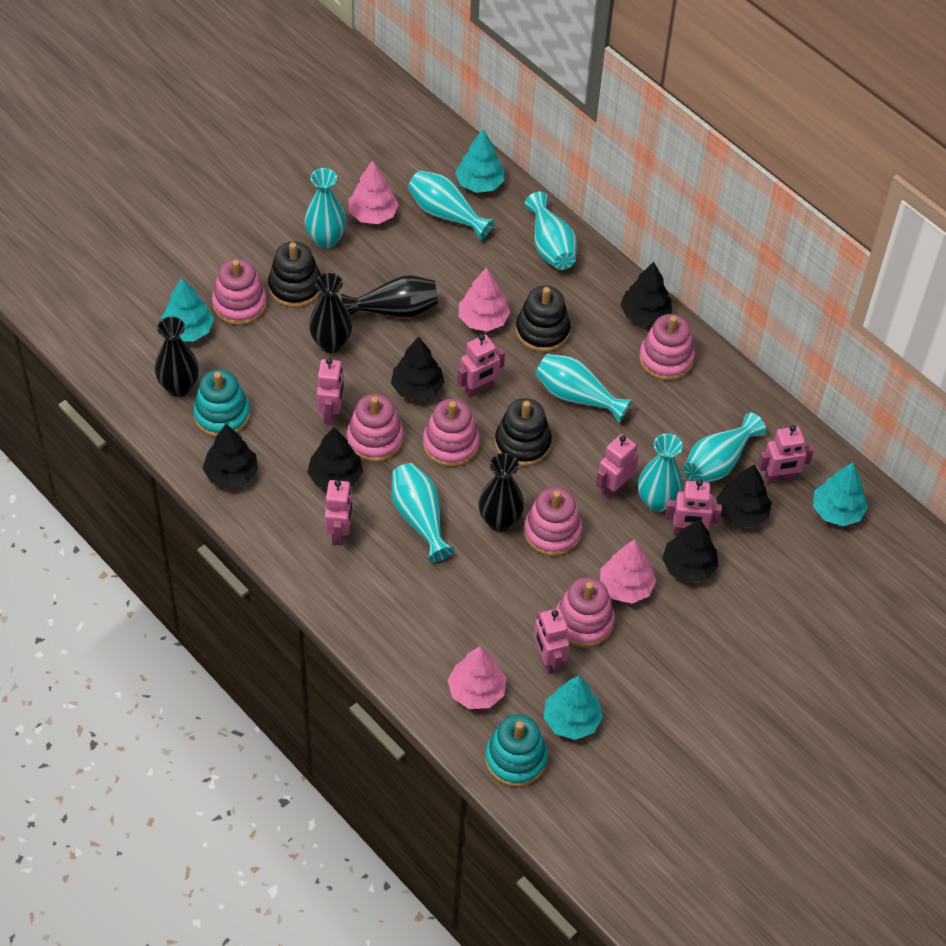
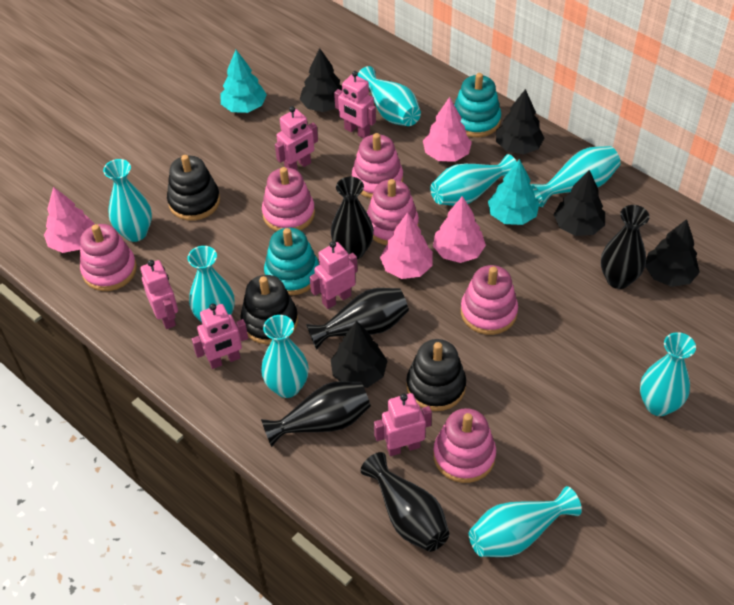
black tree: 6 -> 5
black vase: 4 -> 5
pink robot: 7 -> 6
turquoise tree: 4 -> 2
turquoise vase: 7 -> 8

